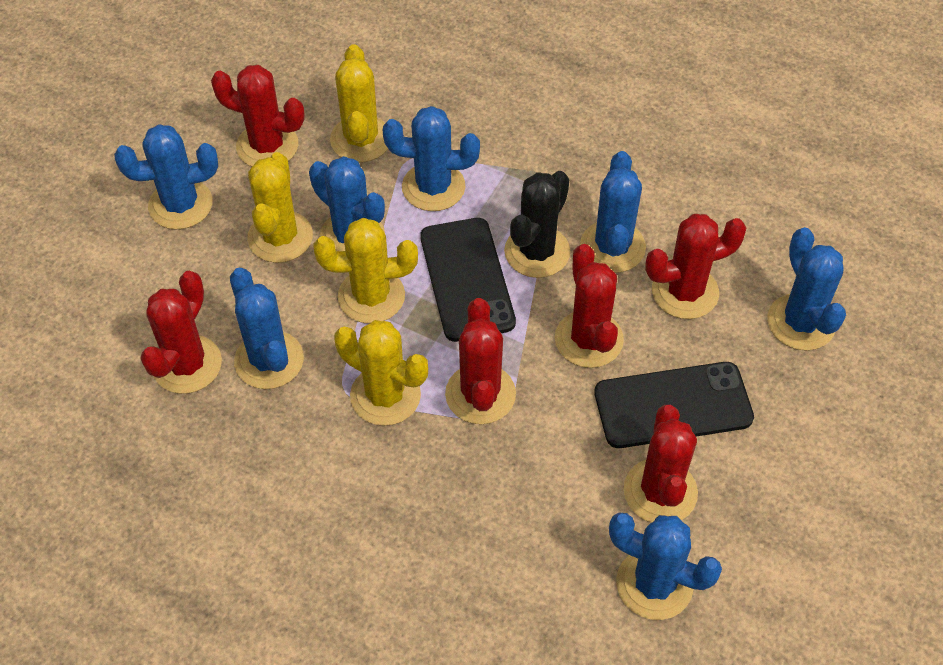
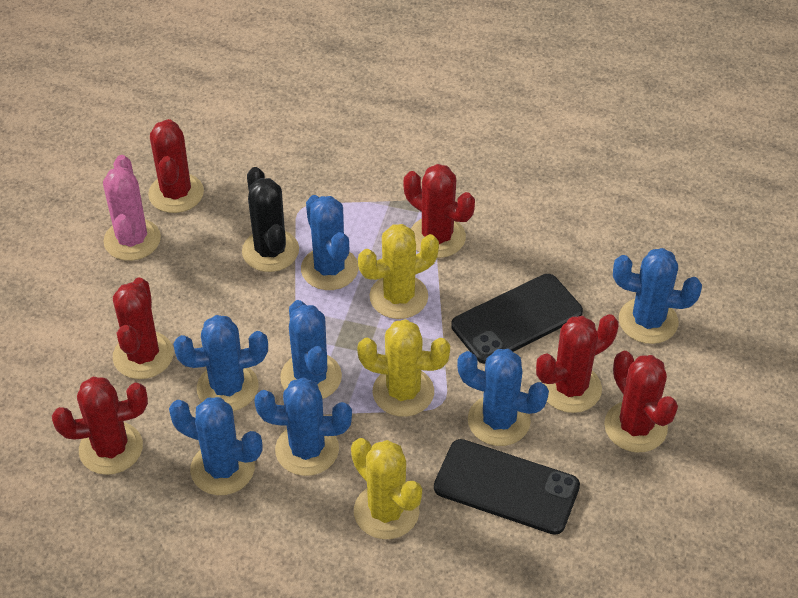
pink cactus: 0 -> 1
yellow cactus: 4 -> 3

